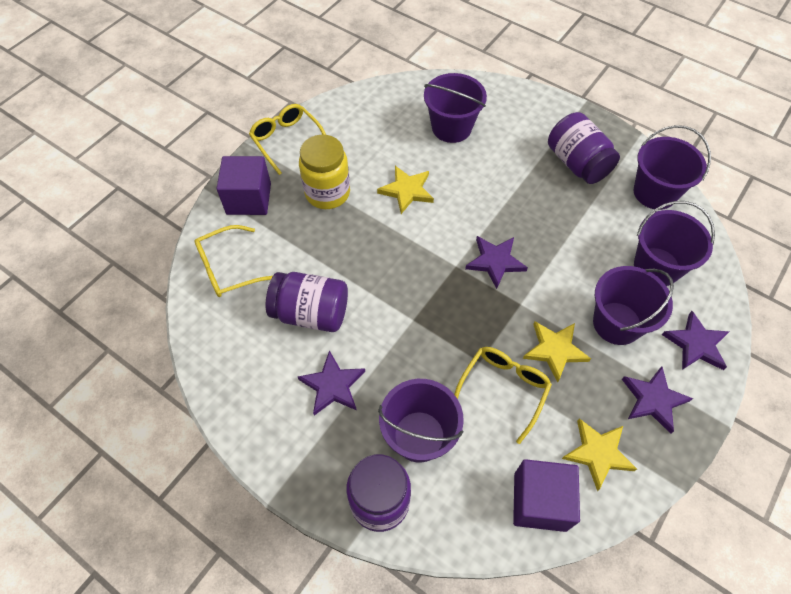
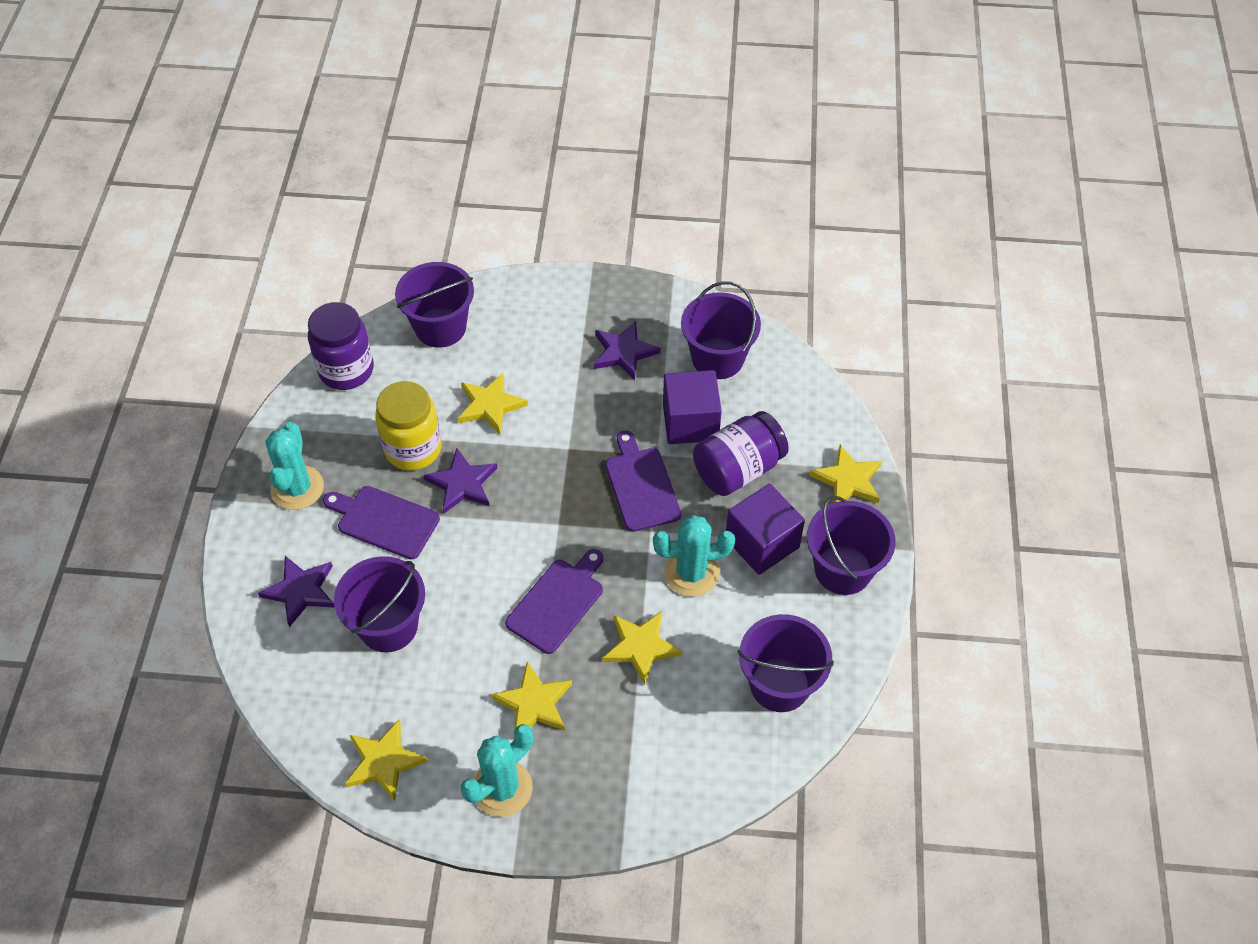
purple cutting board: 0 -> 3
purple jar: 3 -> 2
purple star: 4 -> 3
turquoise cactus: 0 -> 3
yellow glasses: 3 -> 0
yellow star: 3 -> 5

